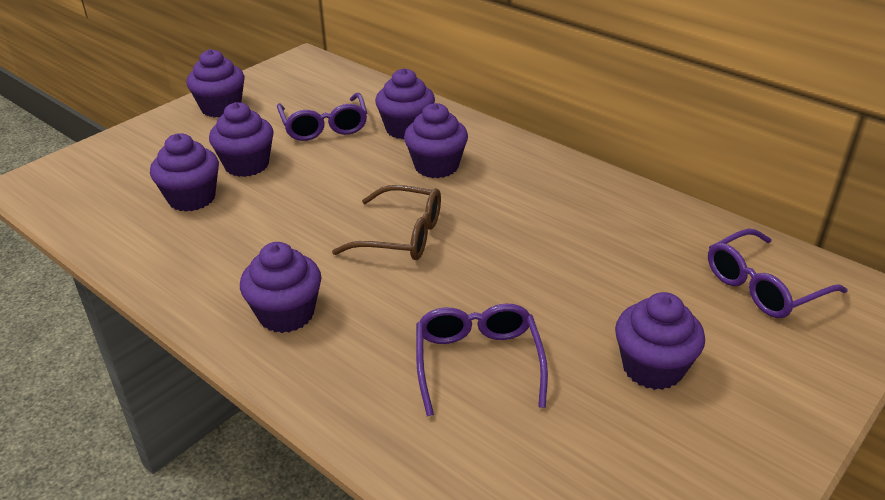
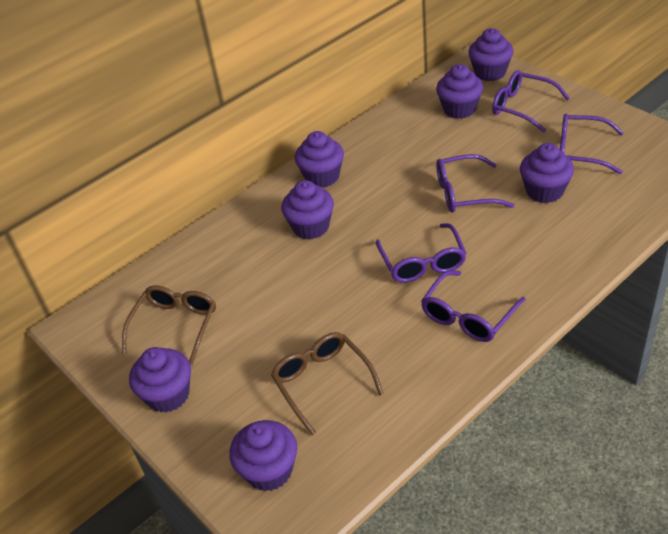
brown glasses: 1 -> 2
purple glasses: 3 -> 5

